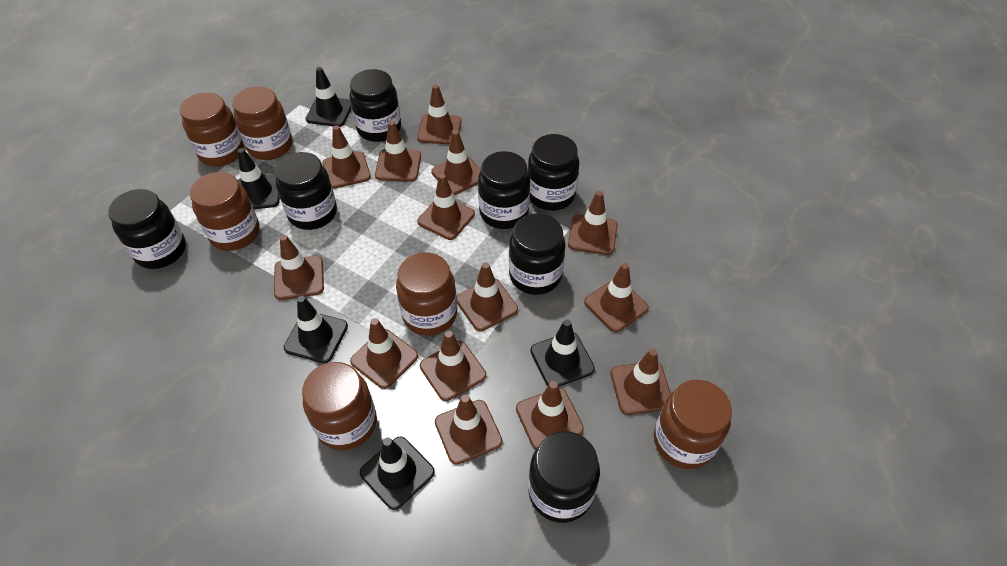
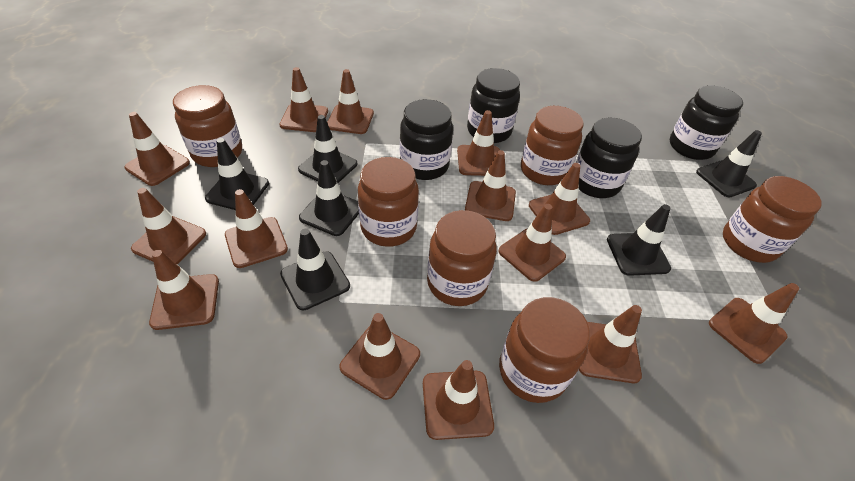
black jar: 7 -> 4
black traffic cone: 5 -> 6

